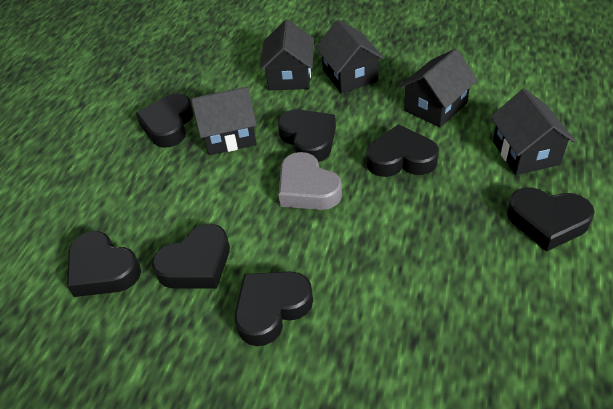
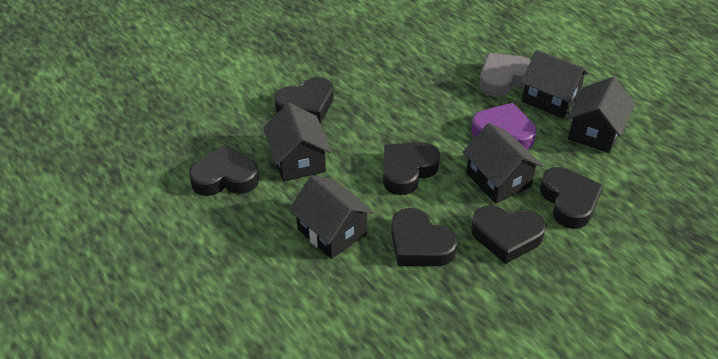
black heart: 7 -> 6
purple heart: 0 -> 1

